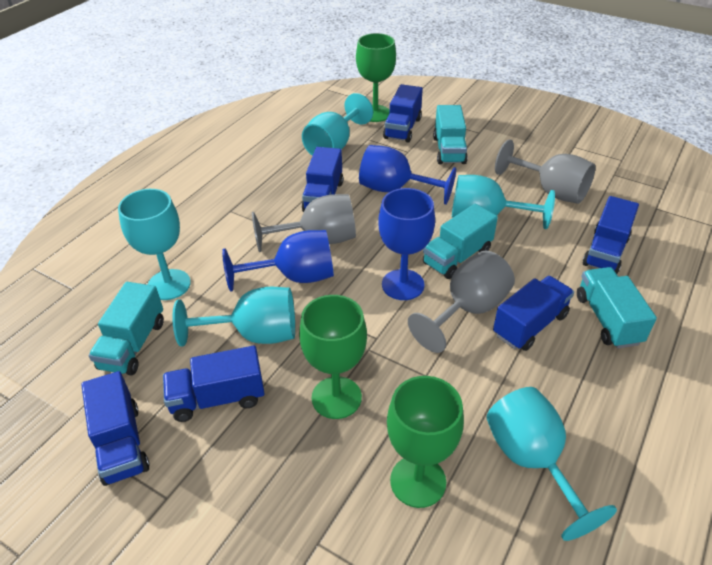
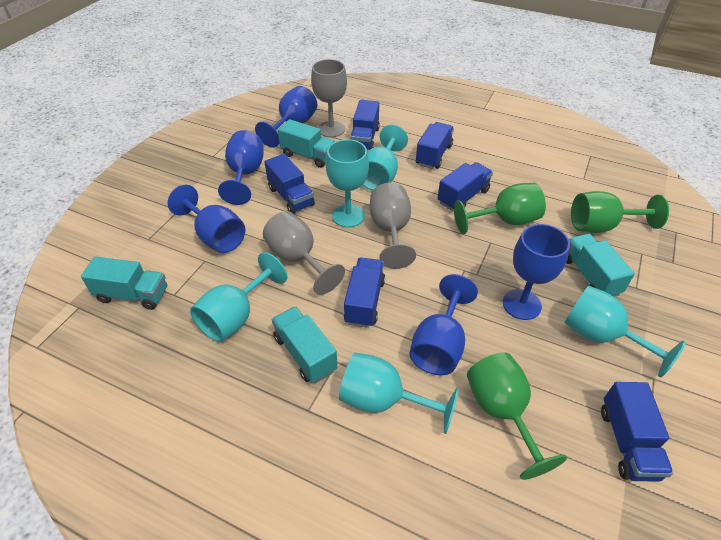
blue goblet: 3 -> 5

